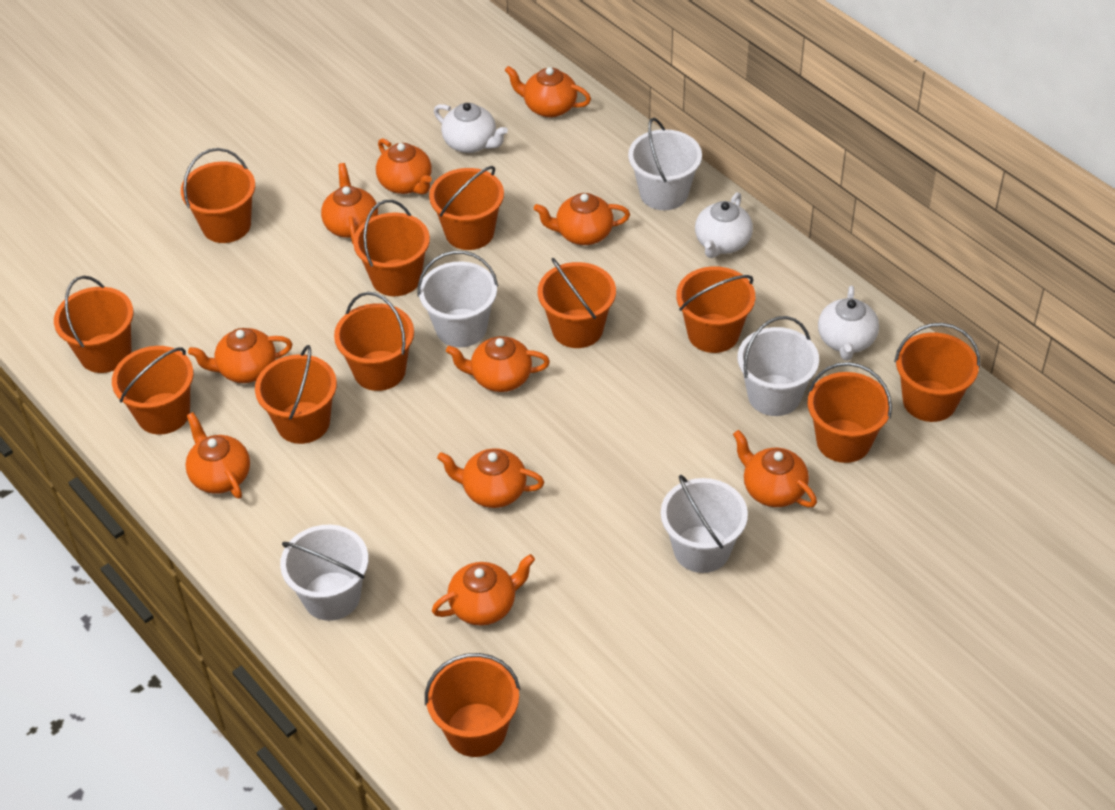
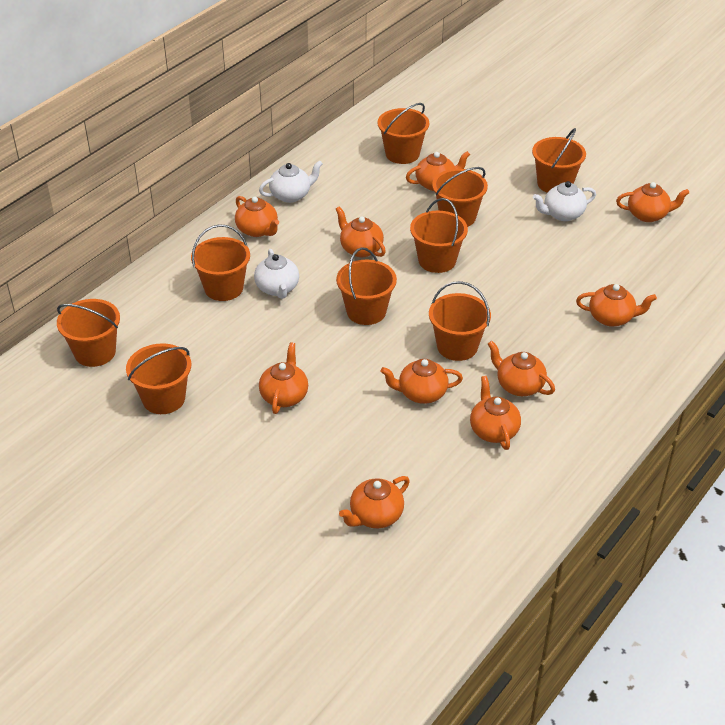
orange bucket: 12 -> 9
white bucket: 5 -> 0

